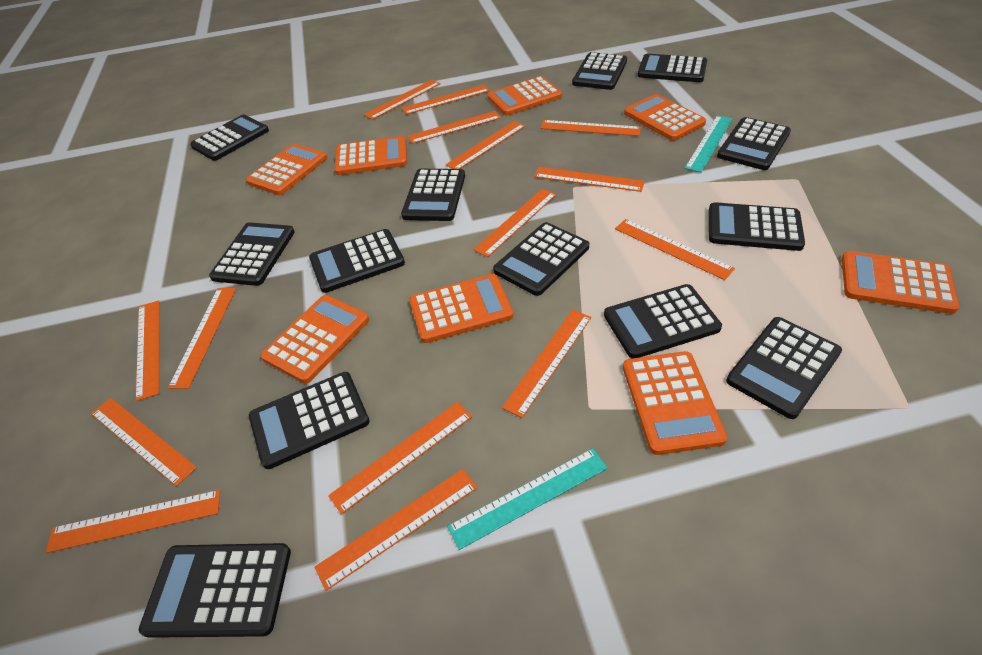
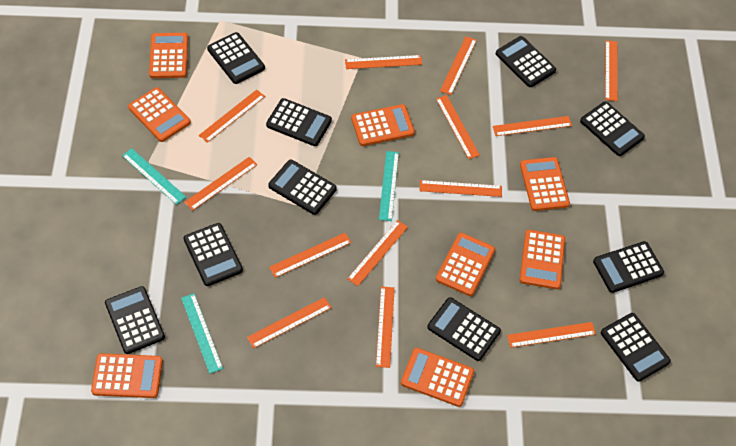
black calculator: 13 -> 10
orange ruler: 15 -> 13
turquoise ruler: 2 -> 3

